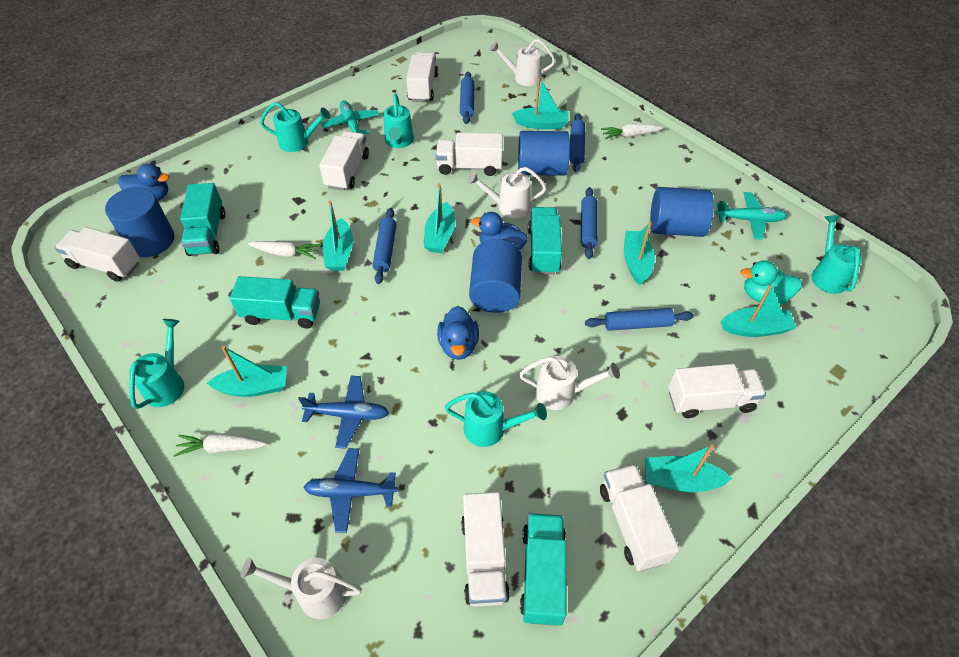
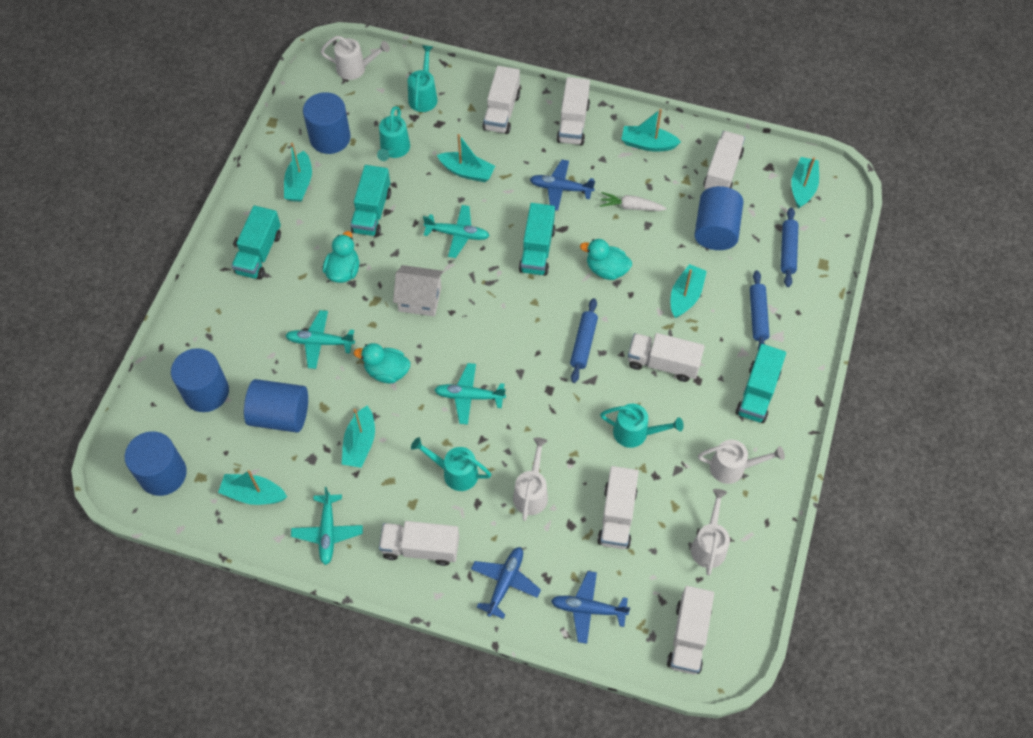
blue cylinder: 4 -> 5
blue duck: 3 -> 0
blue plane: 2 -> 3
blue rolling pin: 5 -> 3
turquoise duck: 1 -> 3
turquoise plane: 2 -> 4
turquoise watering can: 5 -> 4
white carrot: 3 -> 1
white house: 0 -> 1

